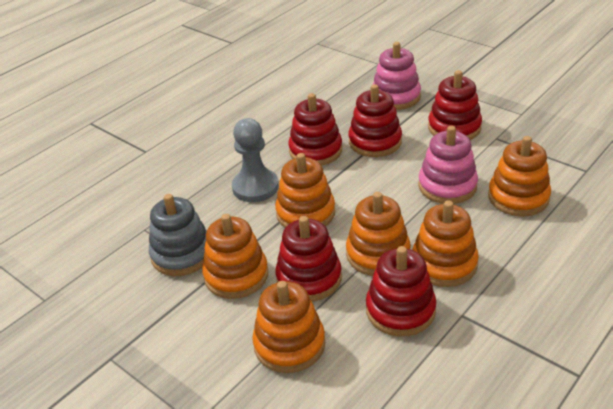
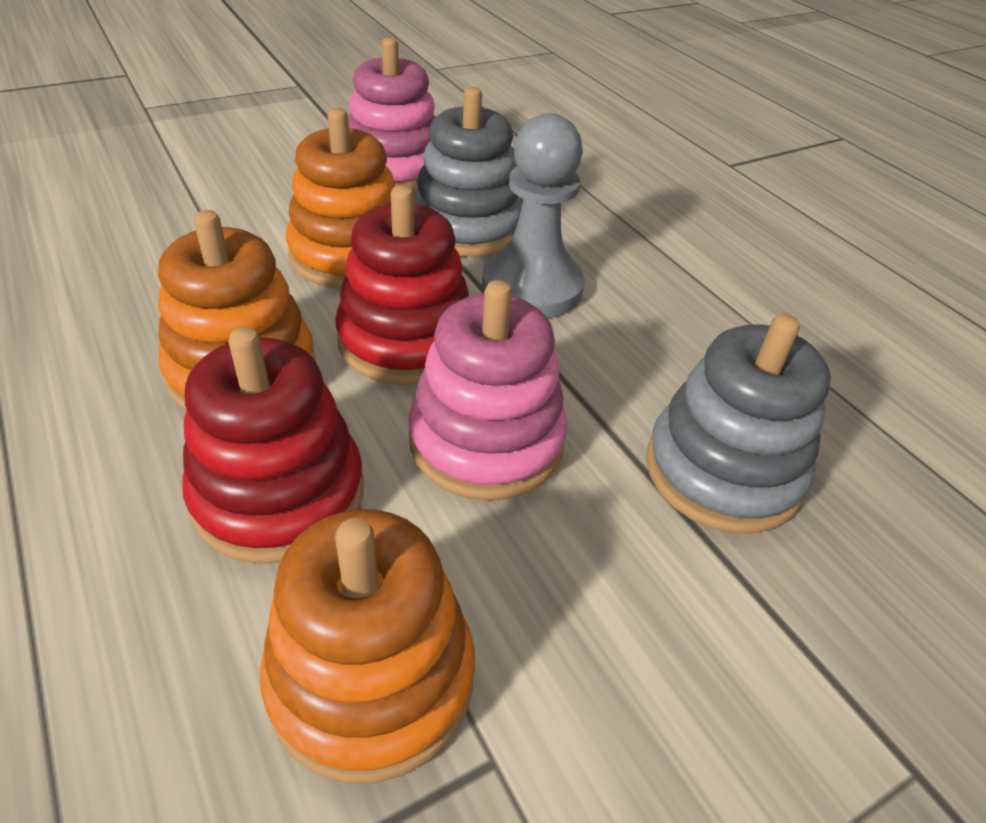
grey stacking toy: 1 -> 2
orange stacking toy: 6 -> 3
red stacking toy: 5 -> 2

